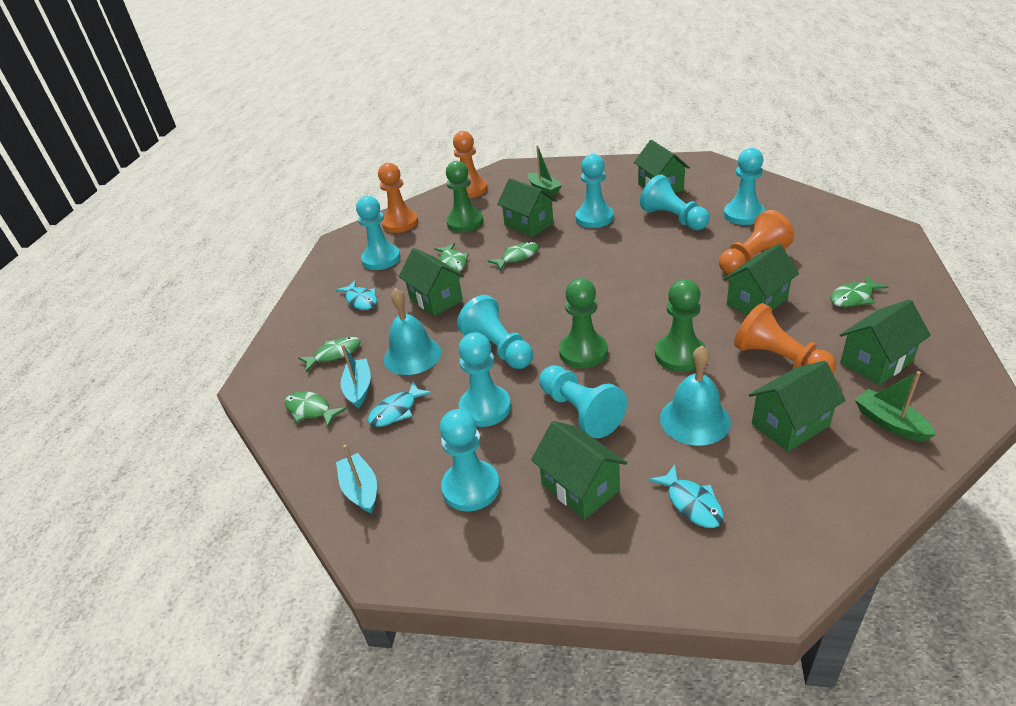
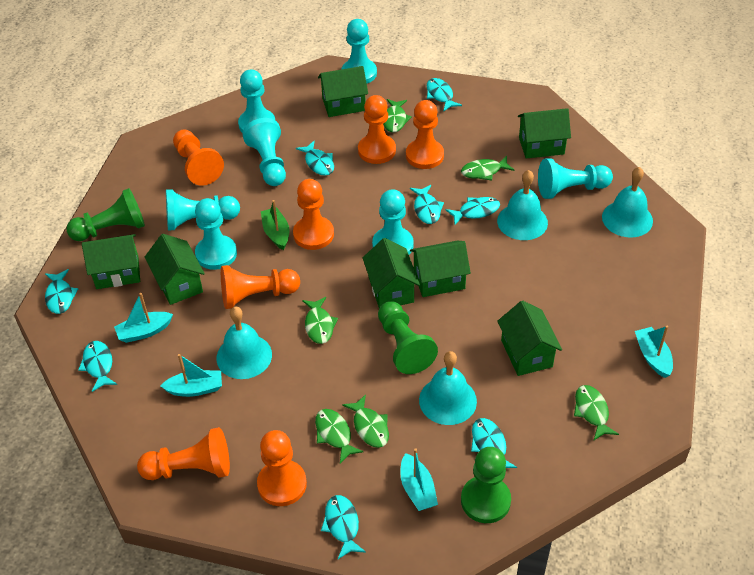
green boat: 2 -> 1
green fish: 5 -> 6
orange pawn: 4 -> 7
turquoise bell: 2 -> 4
turquoise boat: 2 -> 4
turquoise fish: 3 -> 8
turquoise pawn: 8 -> 7

